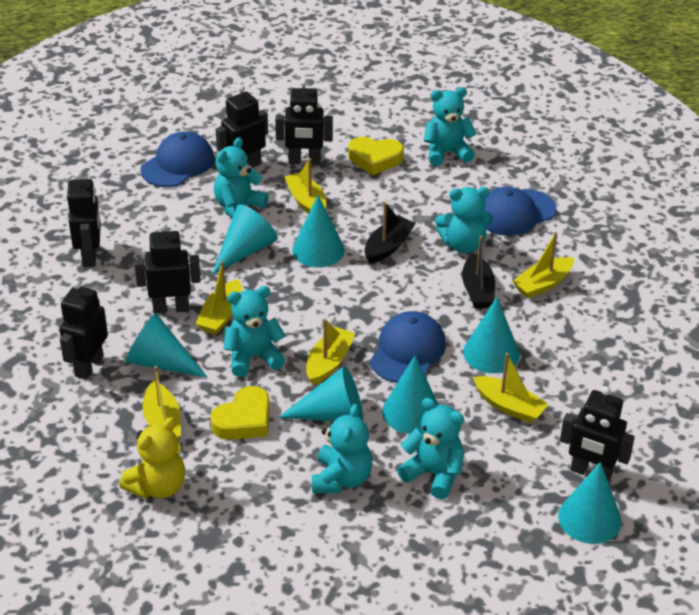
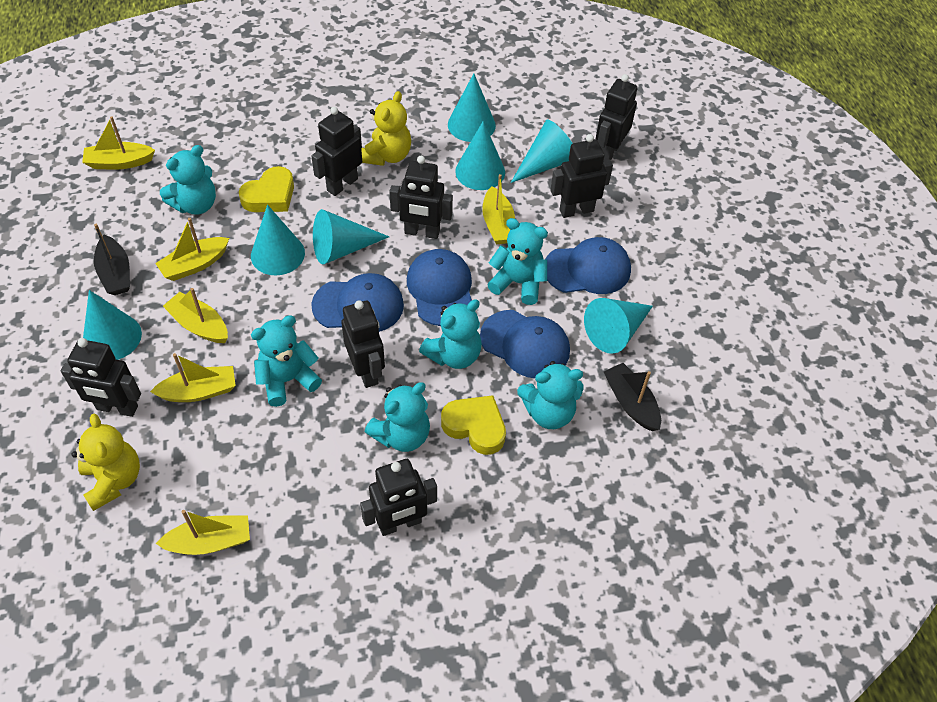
black robot: 6 -> 7
blue cap: 3 -> 4
yellow teddy bear: 1 -> 2

